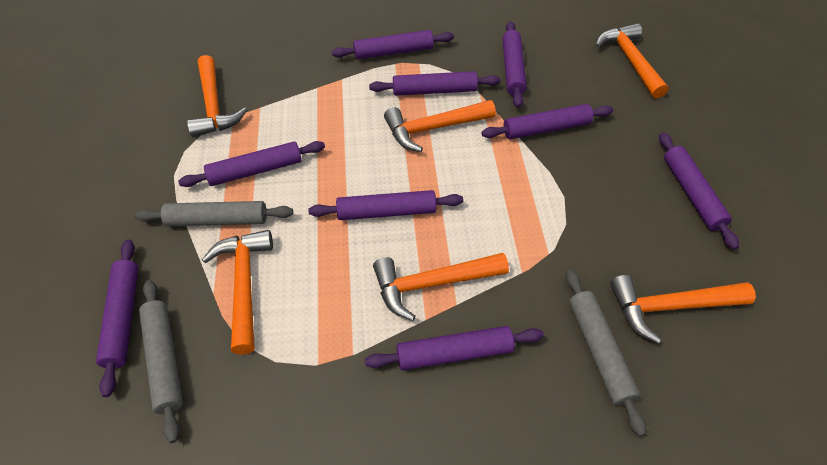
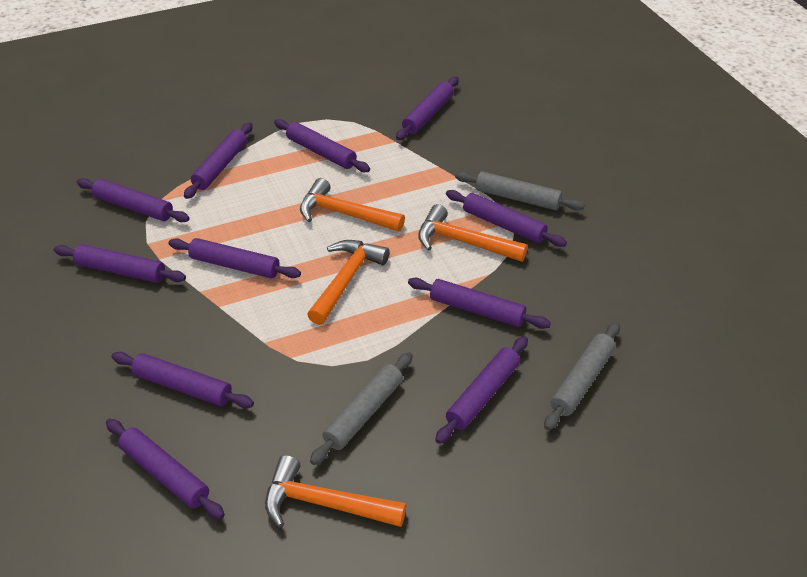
orange hammer: 6 -> 4
purple rolling pin: 9 -> 11

